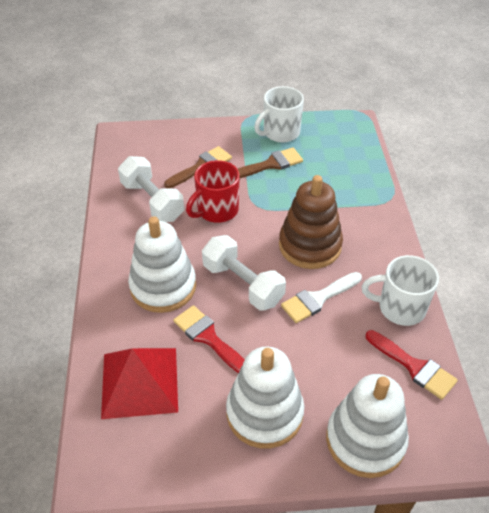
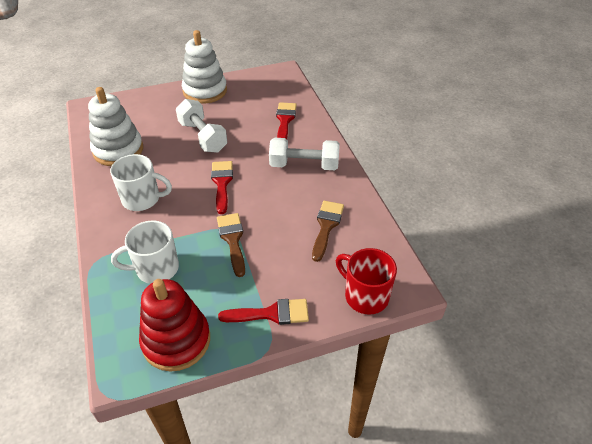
brown stacking toy: 1 -> 0
red brush: 2 -> 3
red pyramid: 1 -> 0
red stacking toy: 0 -> 1
white brush: 1 -> 0
white stacking toy: 3 -> 2

